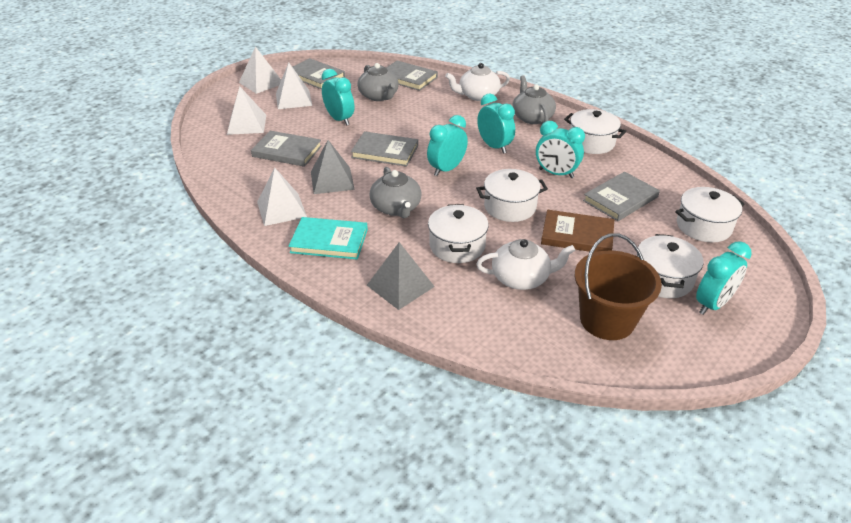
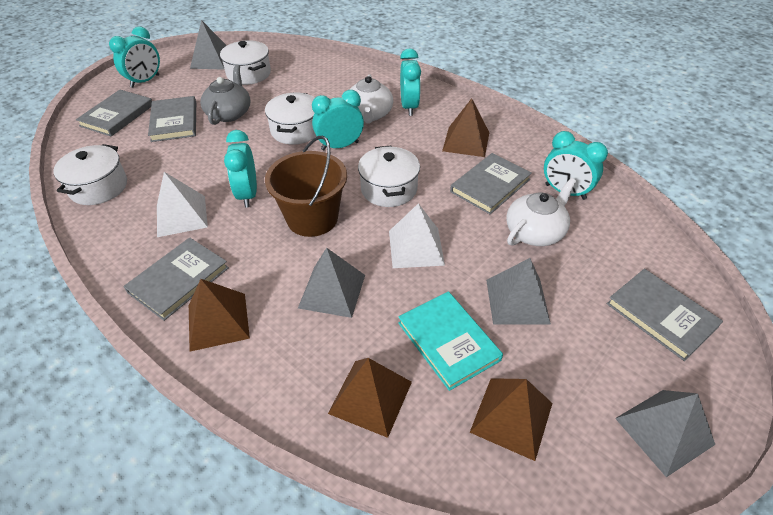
brown book: 1 -> 0
brown pyramid: 0 -> 4
grey pyramid: 2 -> 4
grey teapot: 3 -> 1
white pot: 5 -> 4
white pyramid: 4 -> 2

